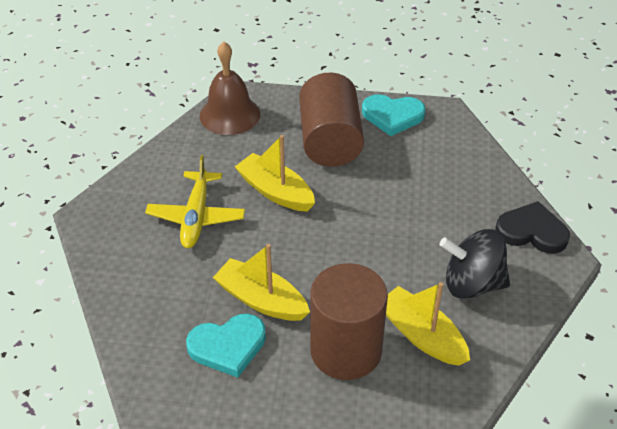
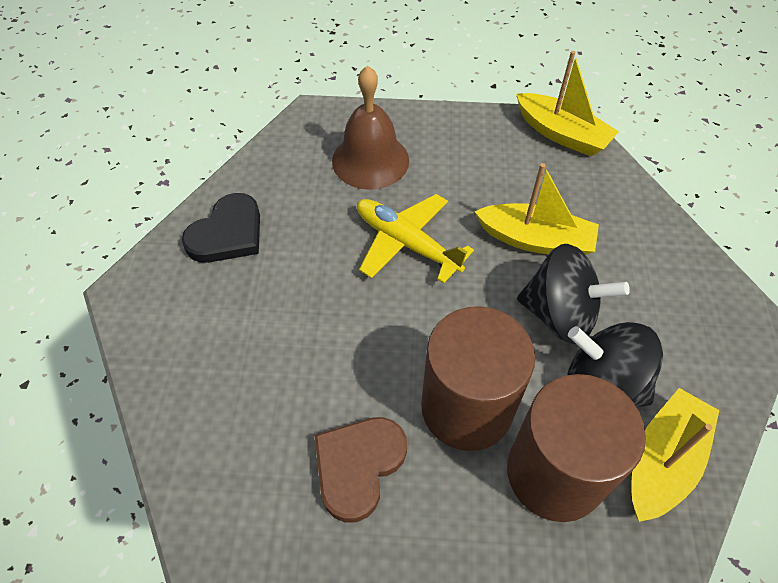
black spinning top: 1 -> 2
brown heart: 0 -> 1
turquoise heart: 2 -> 0

